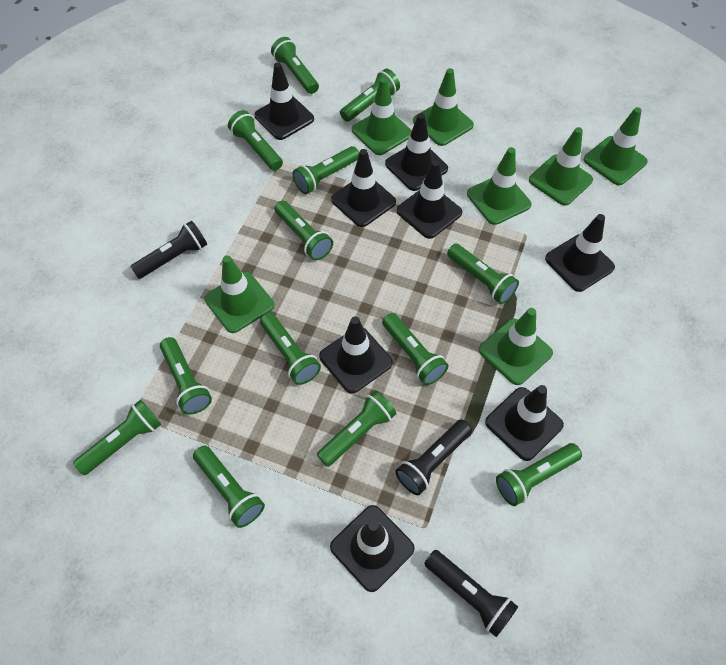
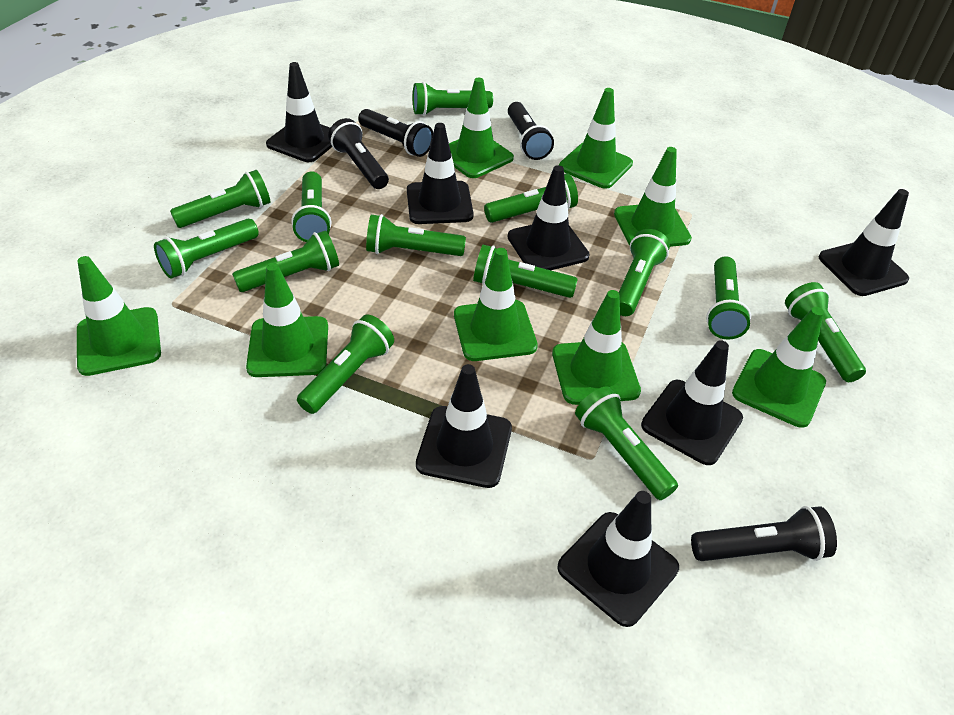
black flashlight: 3 -> 4
black traffic cone: 8 -> 7
green traffic cone: 7 -> 8

